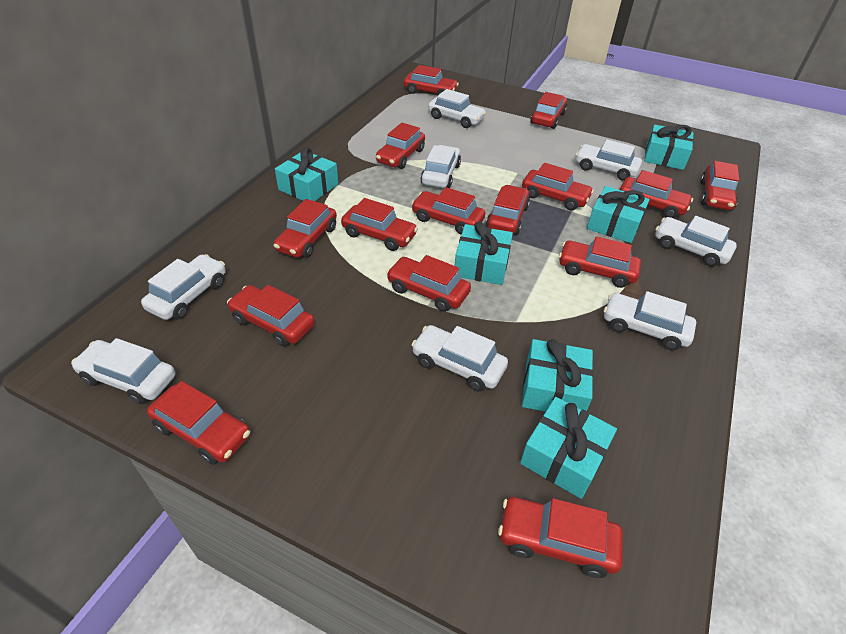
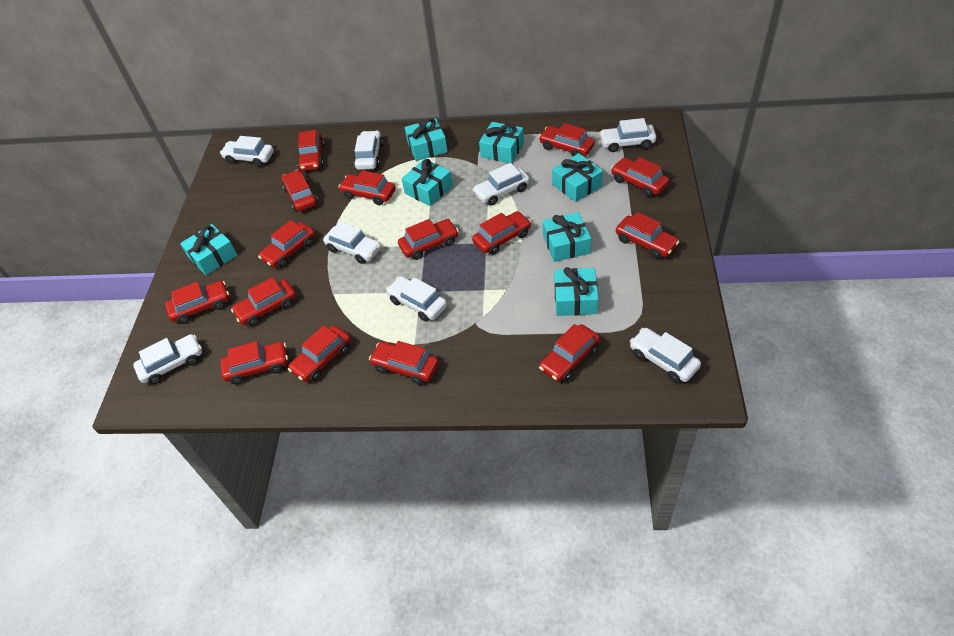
turquoise gift: 6 -> 7

